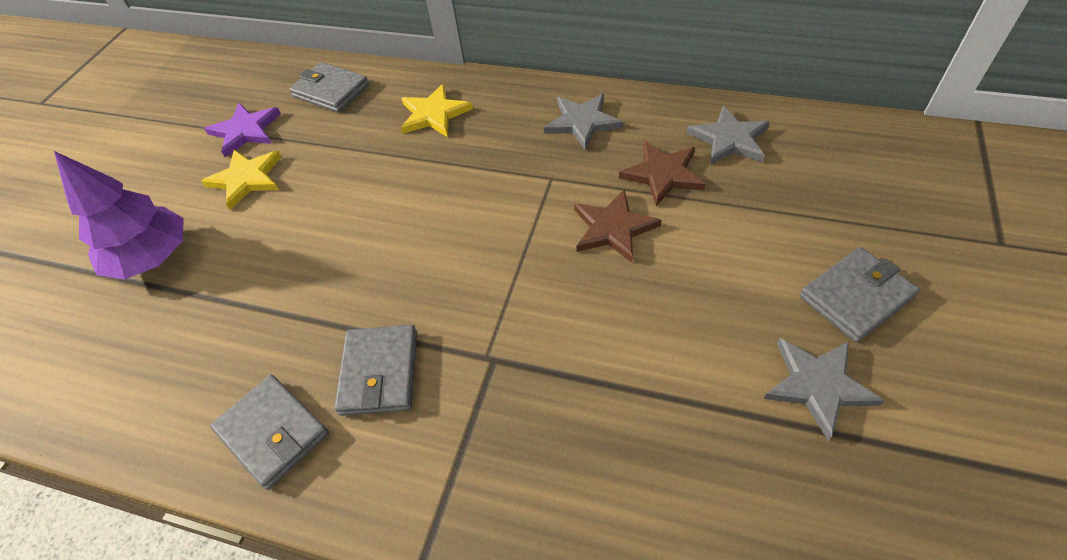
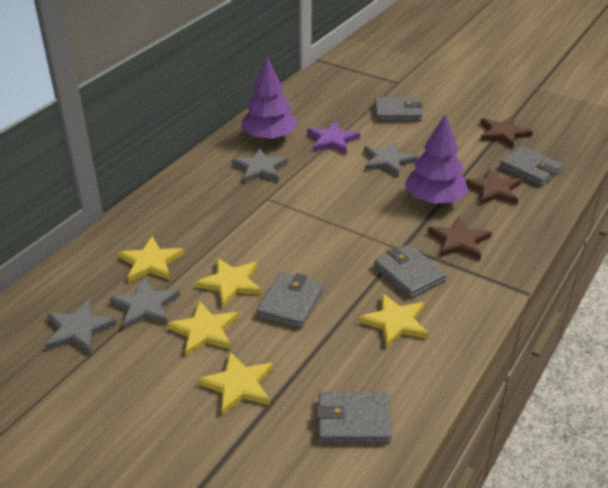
brown star: 2 -> 3
grey star: 3 -> 4
grey wallet: 4 -> 5
purple tree: 1 -> 2
yellow star: 2 -> 5

